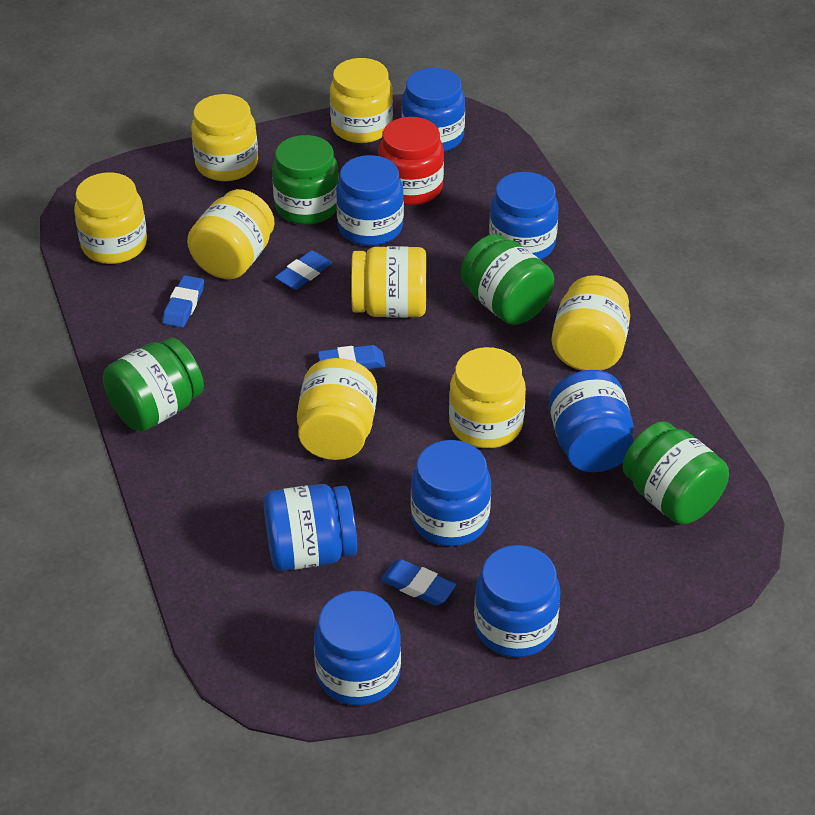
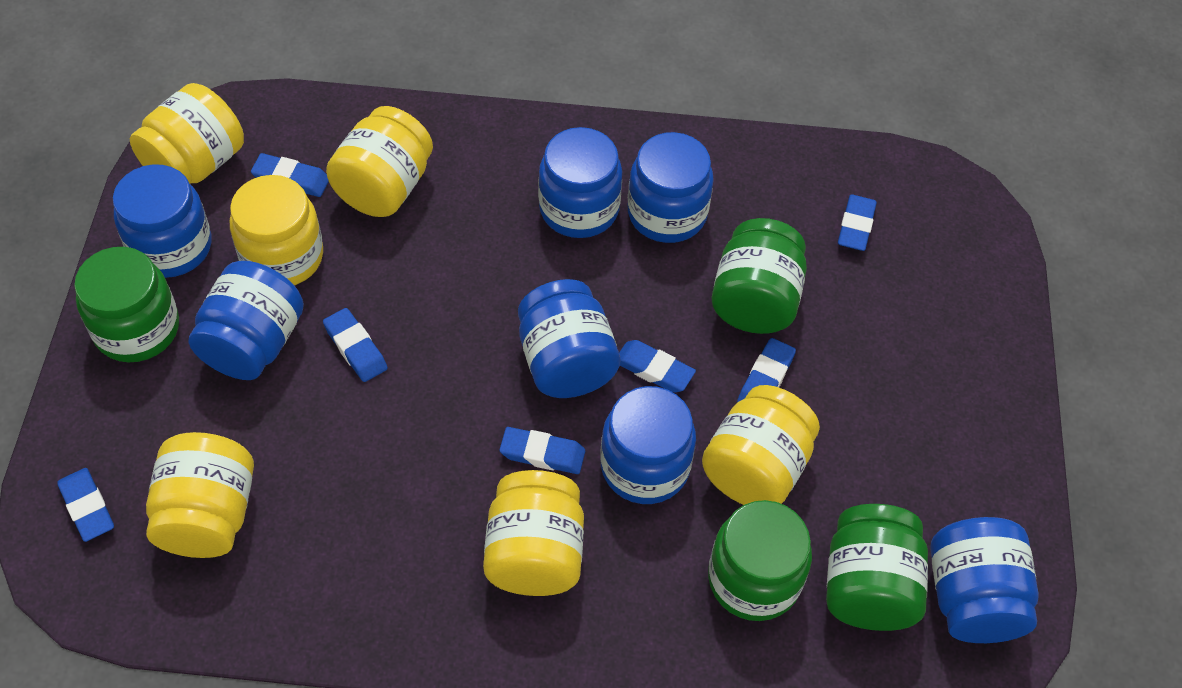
blue eraser: 4 -> 7
blue jar: 8 -> 7
red jar: 1 -> 0
yellow jar: 8 -> 6

